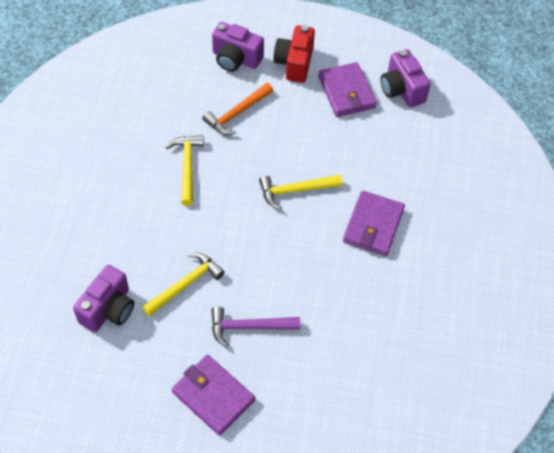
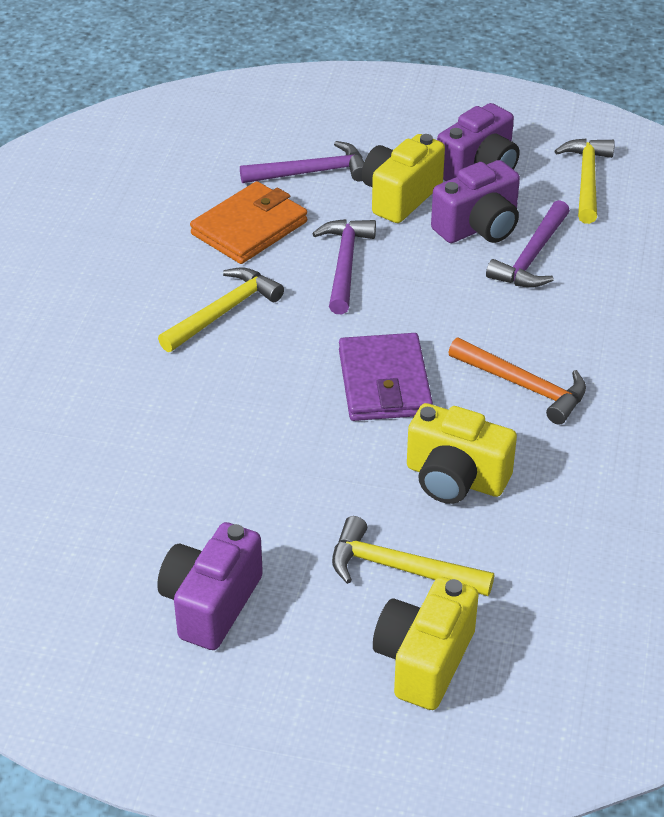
orange wallet: 0 -> 1
purple hammer: 1 -> 3
purple wallet: 3 -> 1
red camera: 1 -> 0
yellow camera: 0 -> 3

